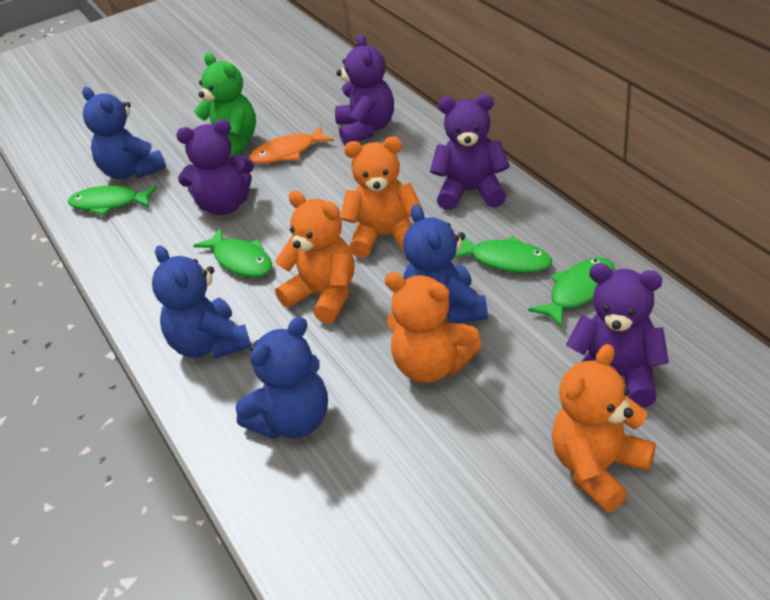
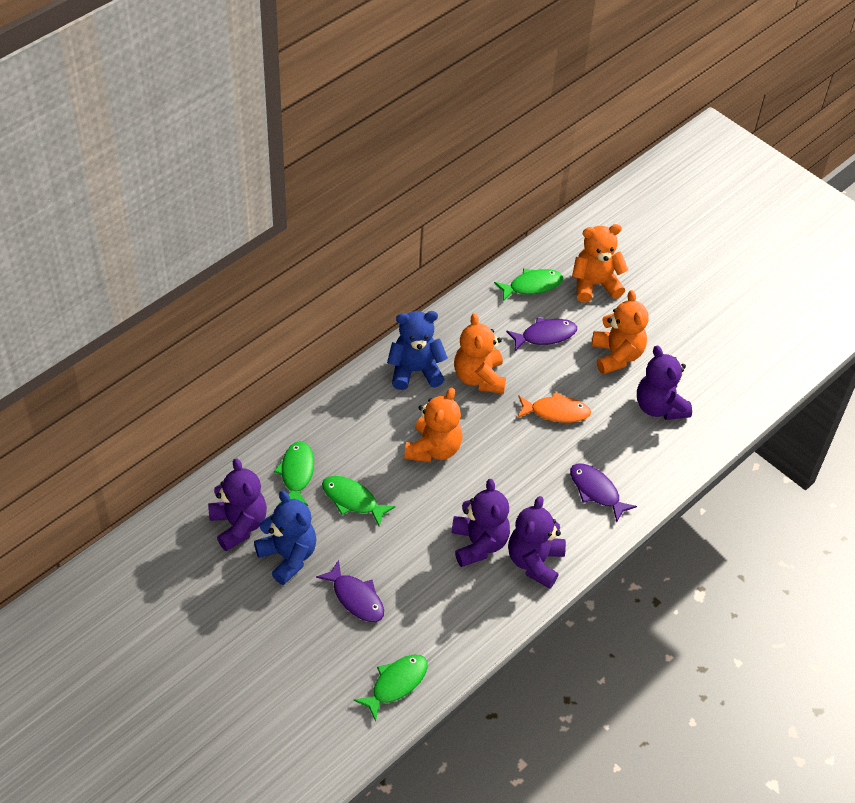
blue teddy bear: 4 -> 2
green teddy bear: 1 -> 0
purple fish: 0 -> 3

